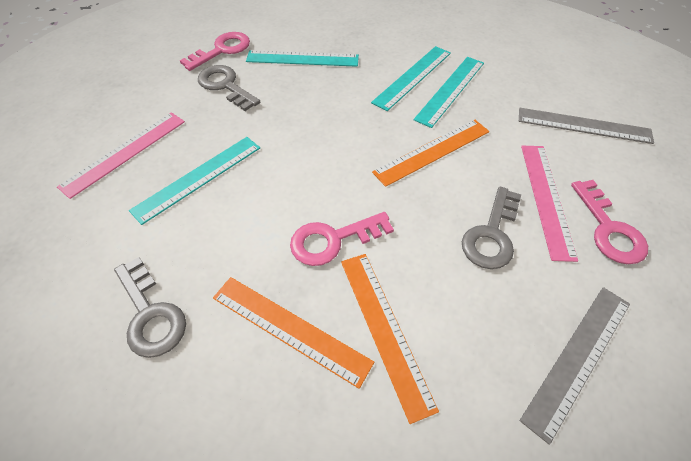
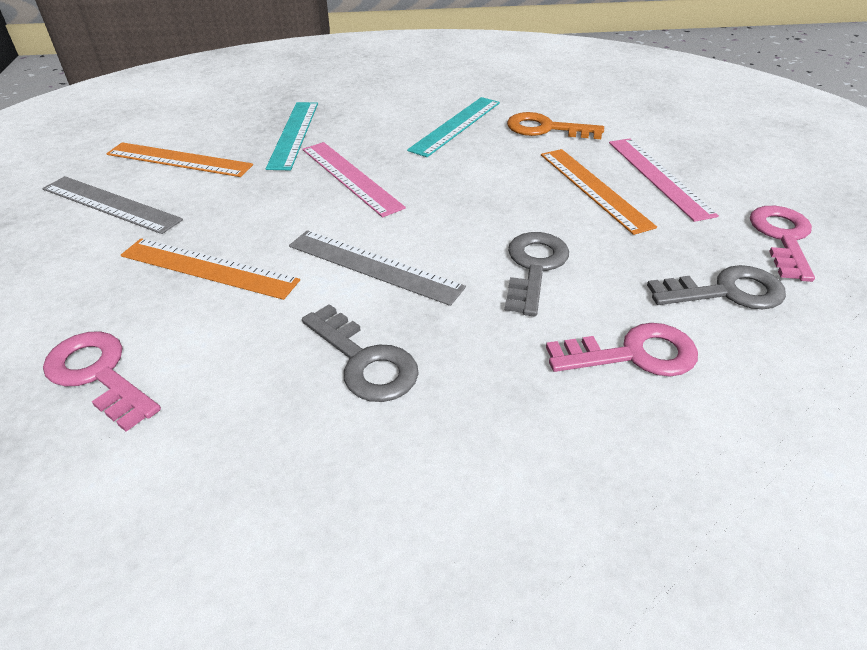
orange key: 0 -> 1
turquoise ruler: 4 -> 2

